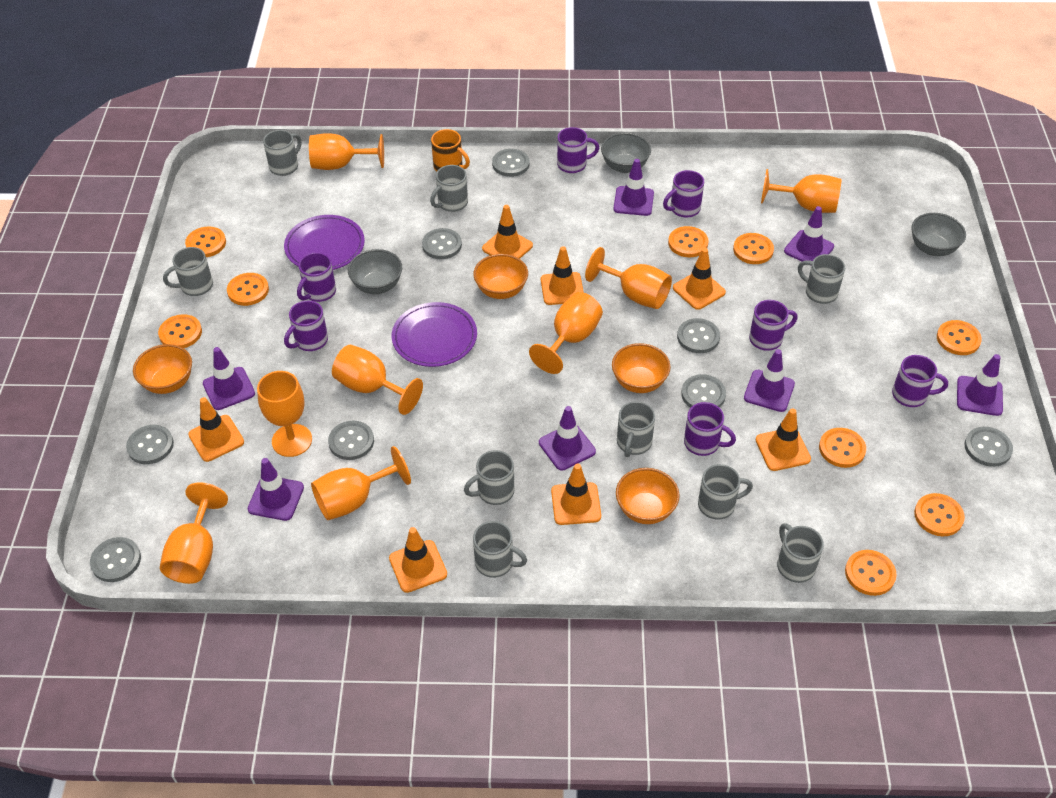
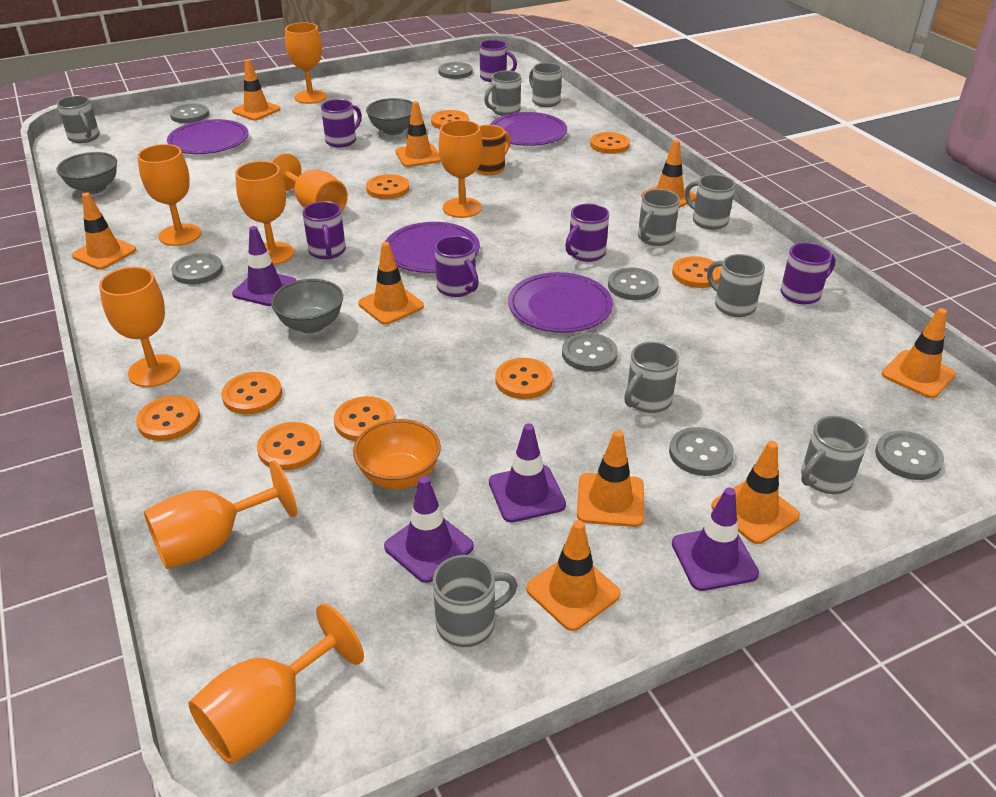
grey button: 8 -> 7
orange bowl: 4 -> 1
orange traffic cone: 7 -> 9
purple mug: 7 -> 6
purple plate: 2 -> 4
purple traffic cone: 7 -> 4

